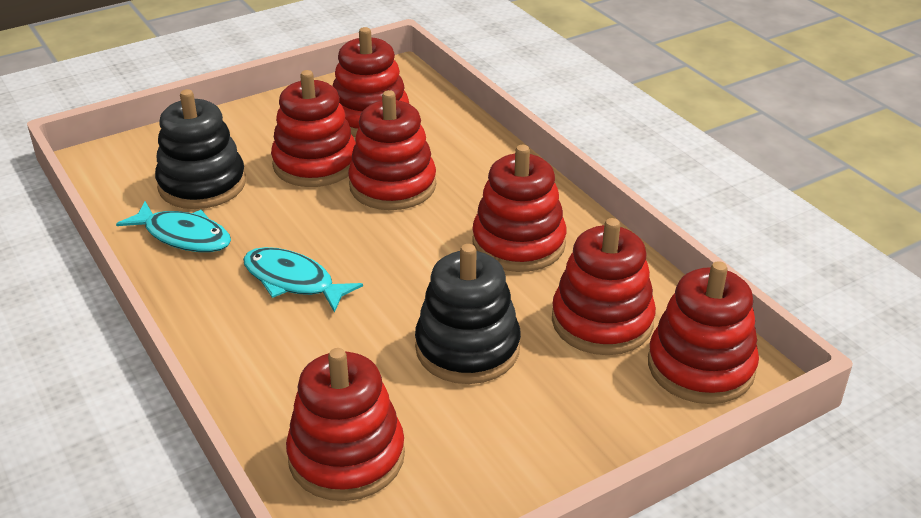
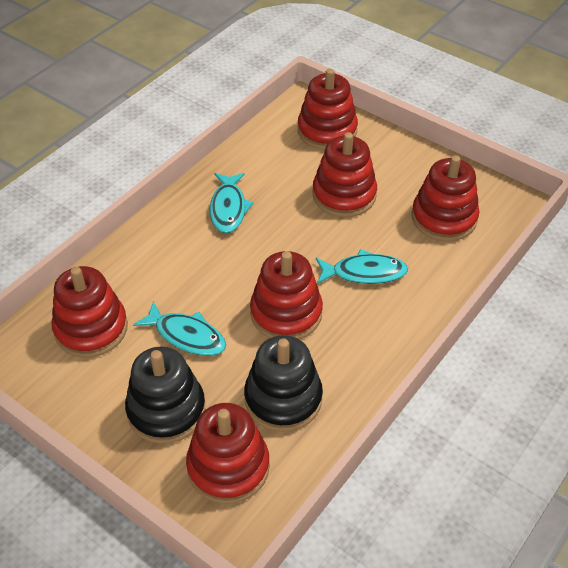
red stacking toy: 7 -> 6
turquoise fish: 2 -> 3

